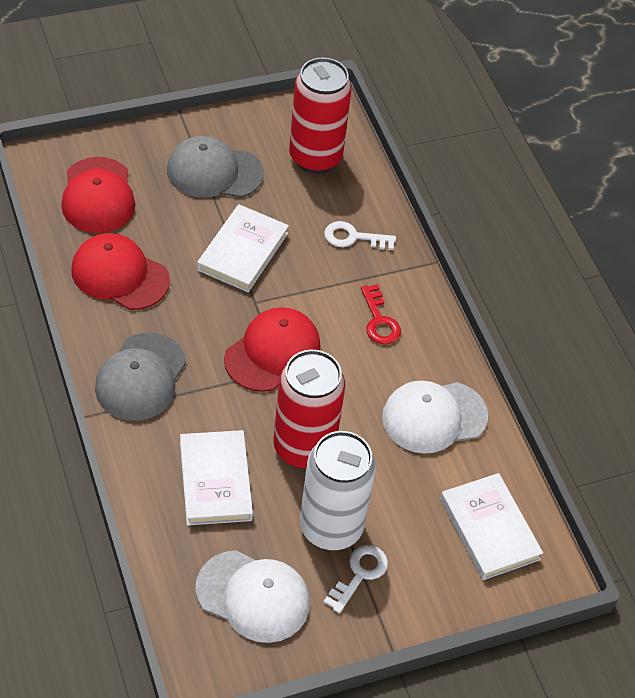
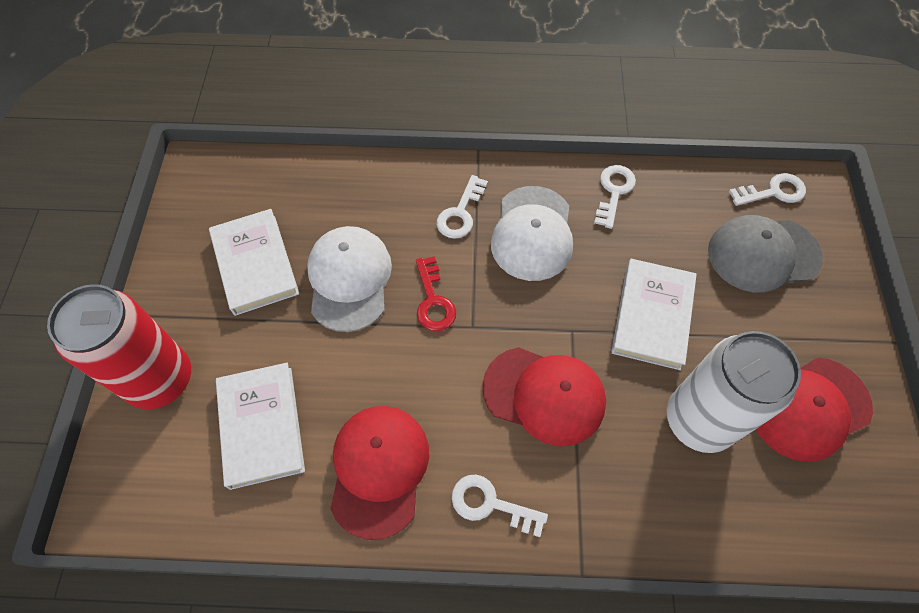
grey cap: 2 -> 1
red can: 2 -> 1
white key: 2 -> 4

